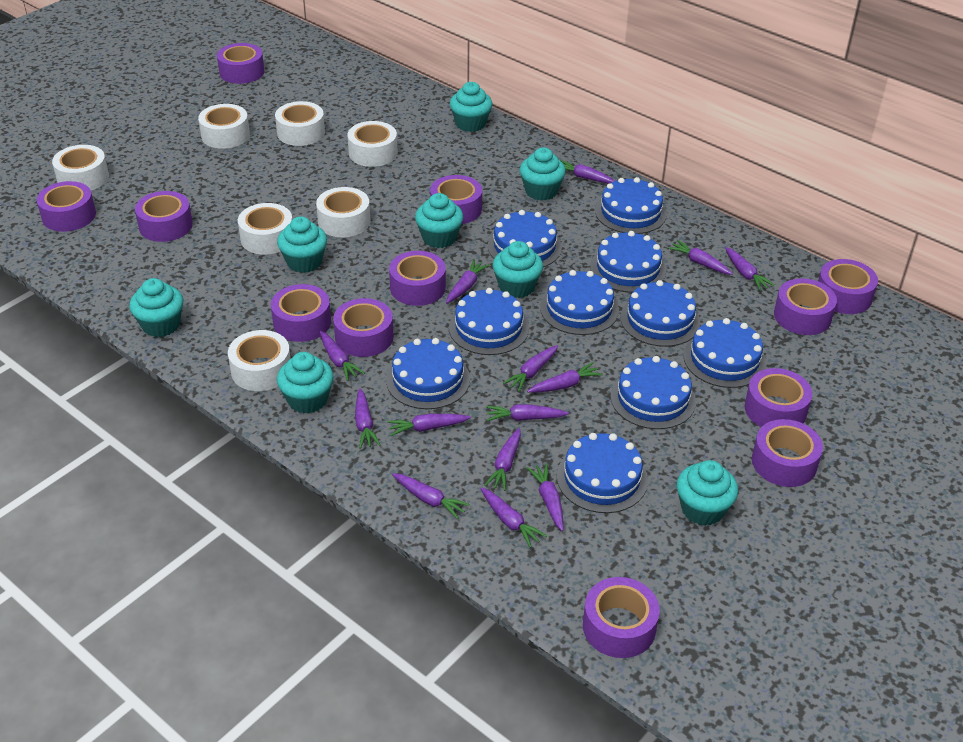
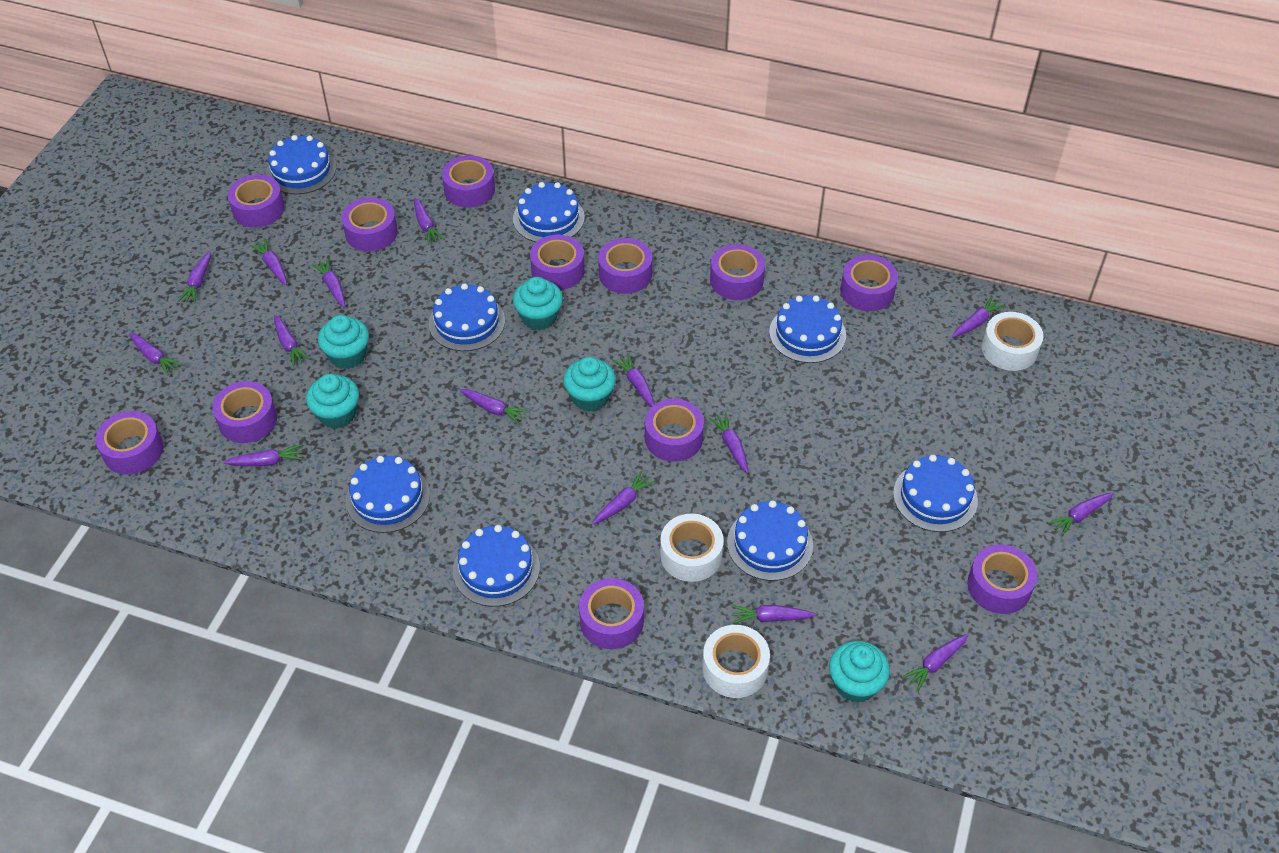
blue cake: 10 -> 8
purple carrot: 14 -> 15
turquoise cupcake: 8 -> 5
white tape: 7 -> 3

